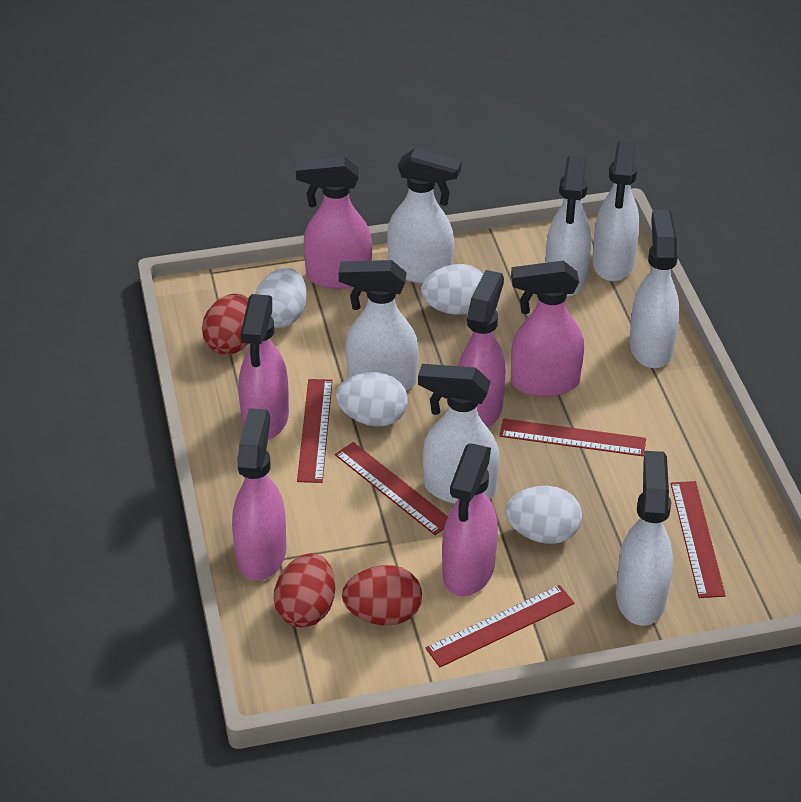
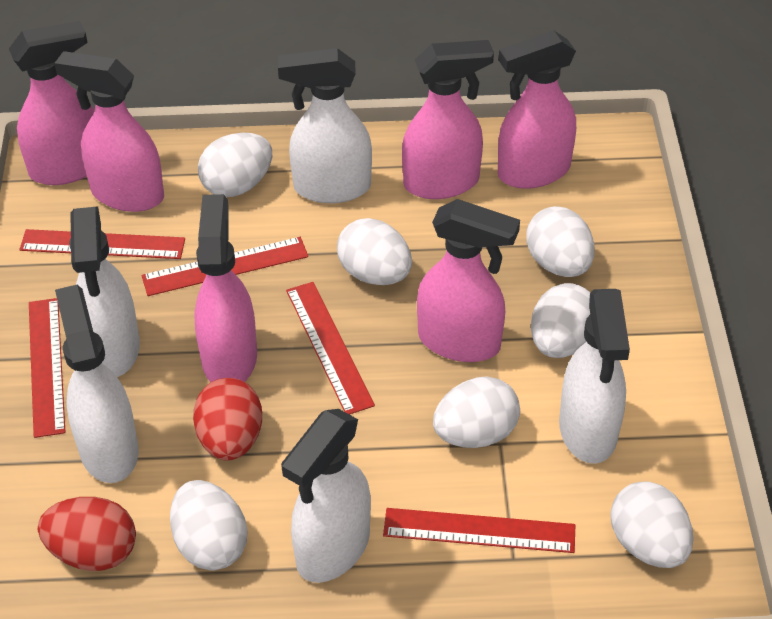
red egg: 3 -> 2
white egg: 4 -> 7
white spray bottle: 7 -> 5

